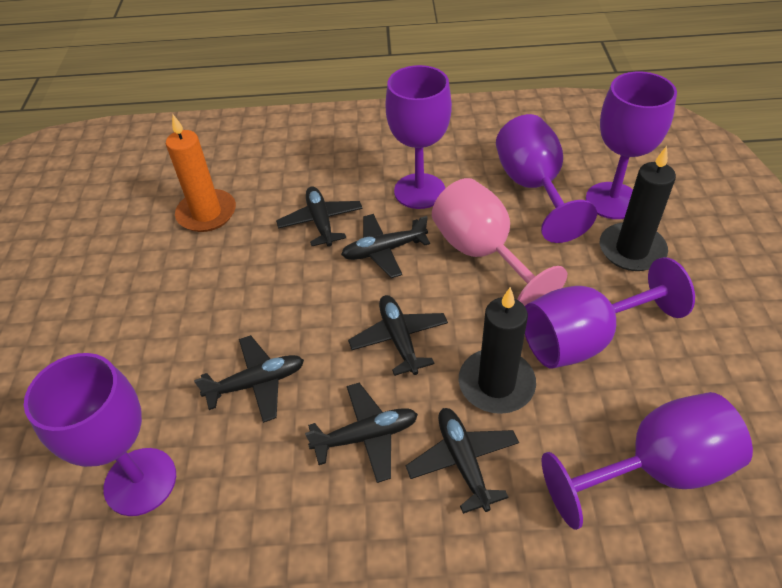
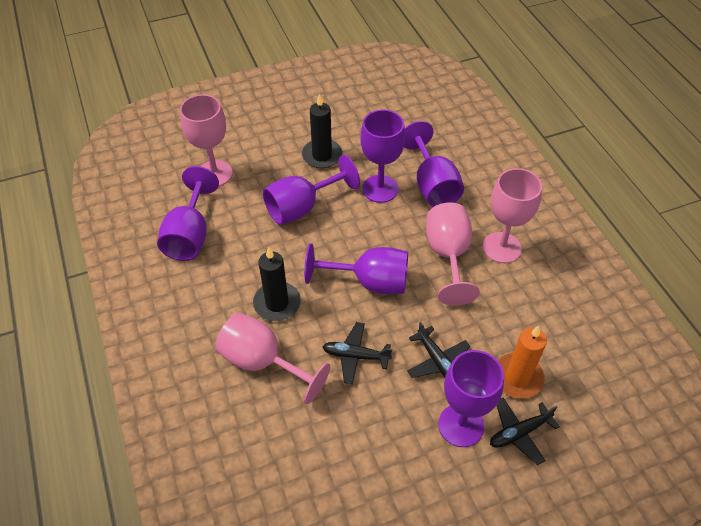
black plane: 6 -> 3
pink goblet: 1 -> 4

